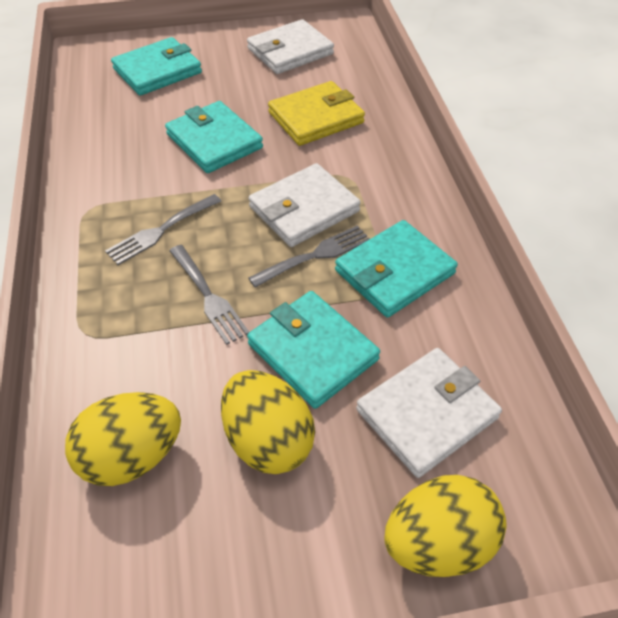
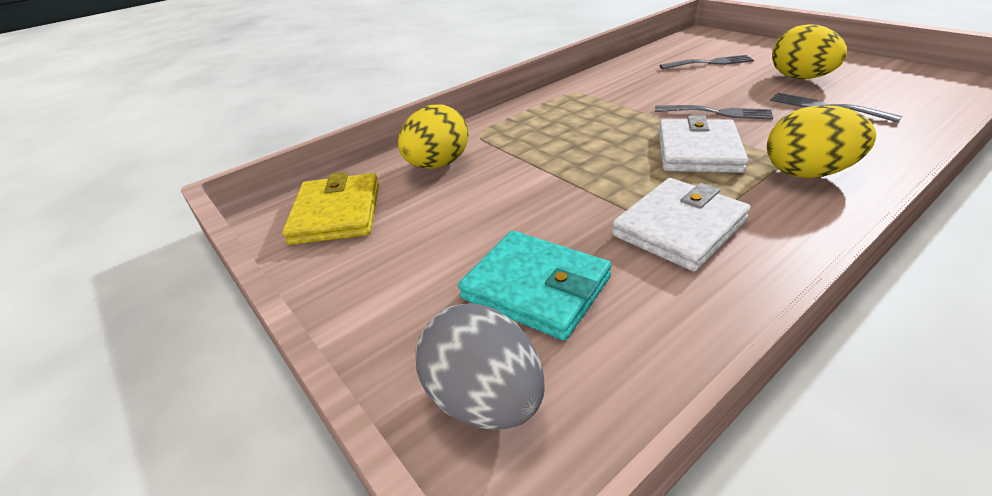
grey egg: 0 -> 1
turquoise wallet: 4 -> 1
white wallet: 3 -> 2

